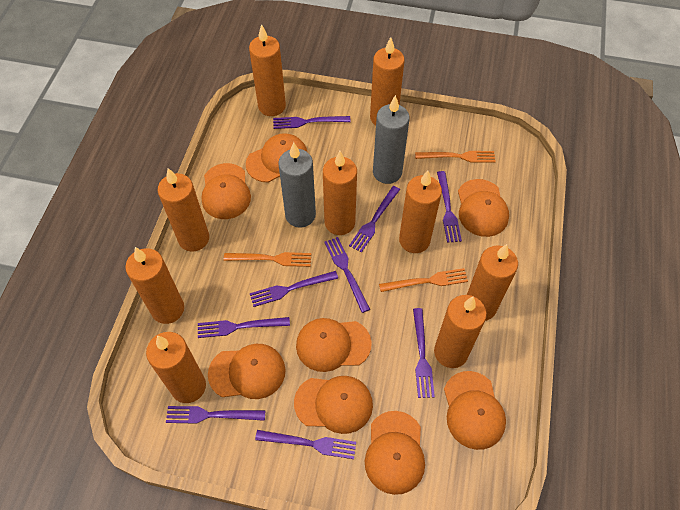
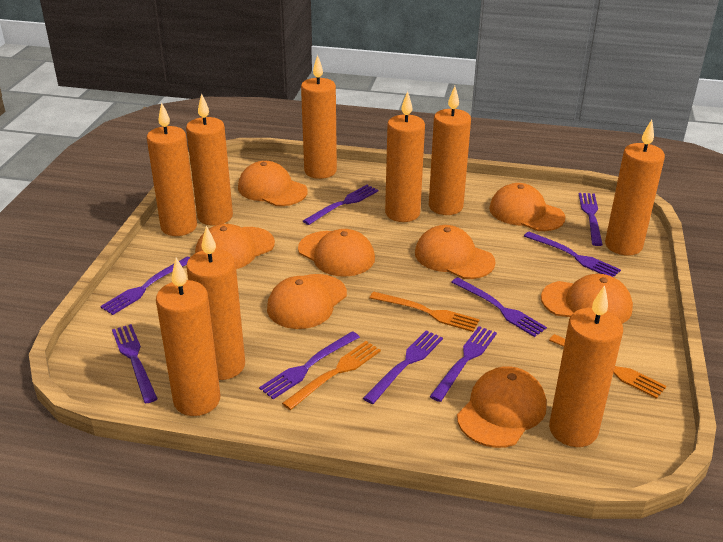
grey candle: 2 -> 0

